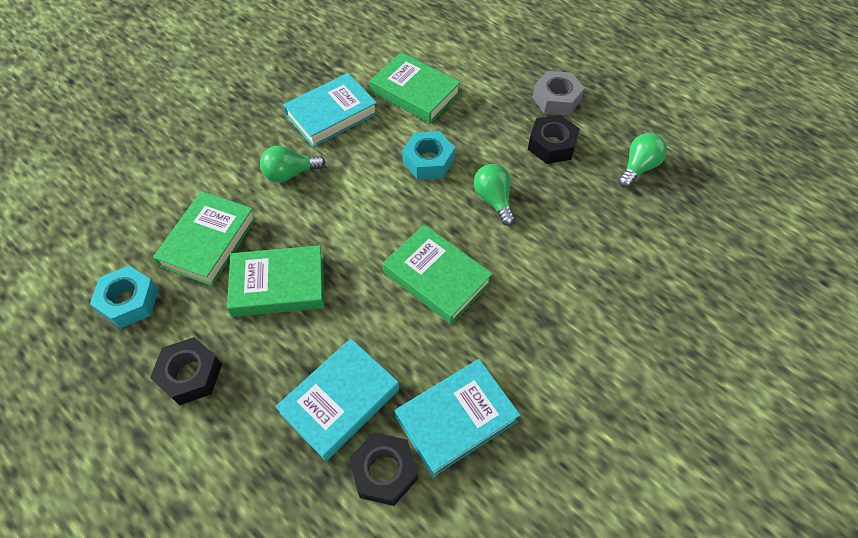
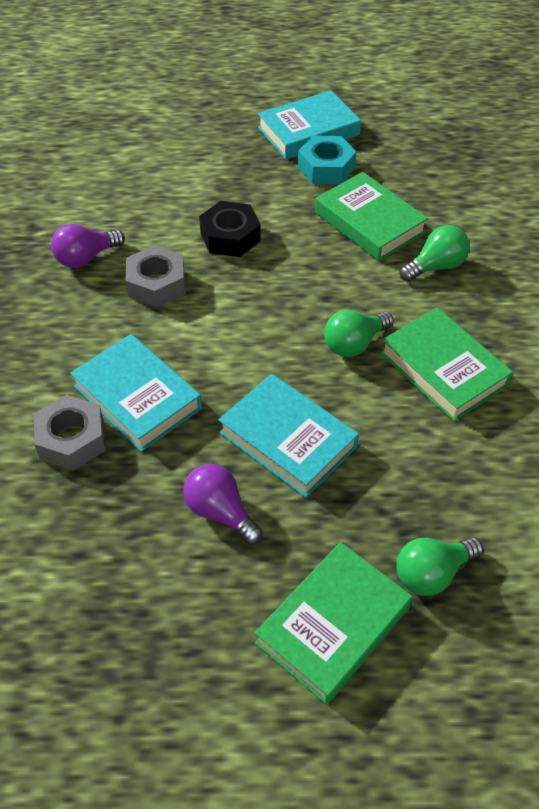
black nut: 3 -> 1
green book: 4 -> 3
grey nut: 1 -> 2
purple light bulb: 0 -> 2
turquoise nut: 2 -> 1

